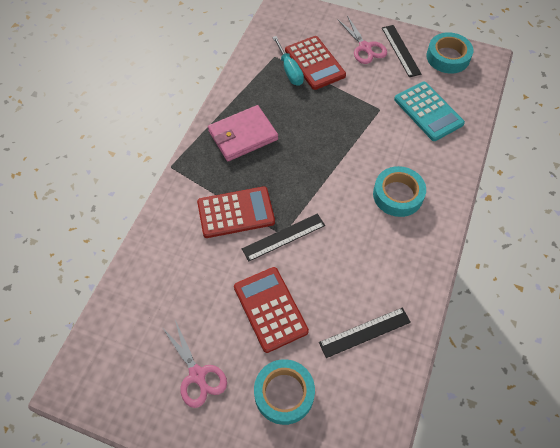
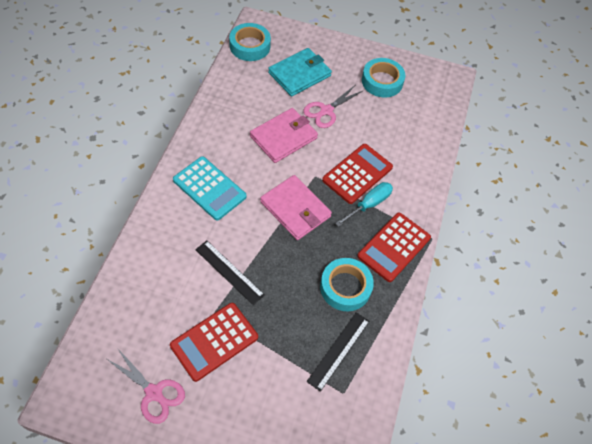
black ruler: 3 -> 2
pink wallet: 1 -> 2
turquoise wallet: 0 -> 1

